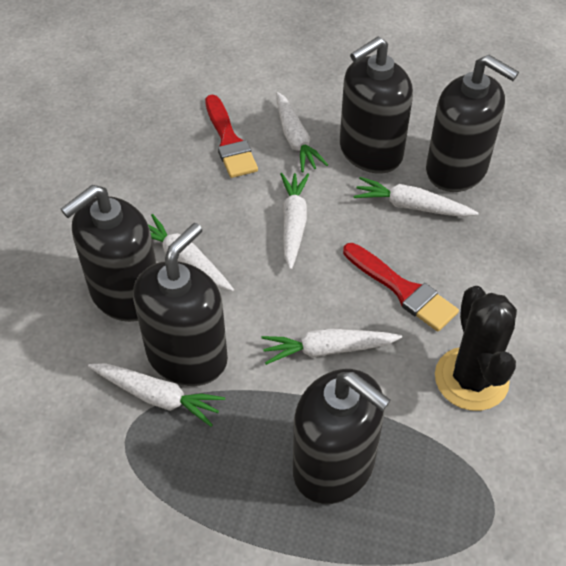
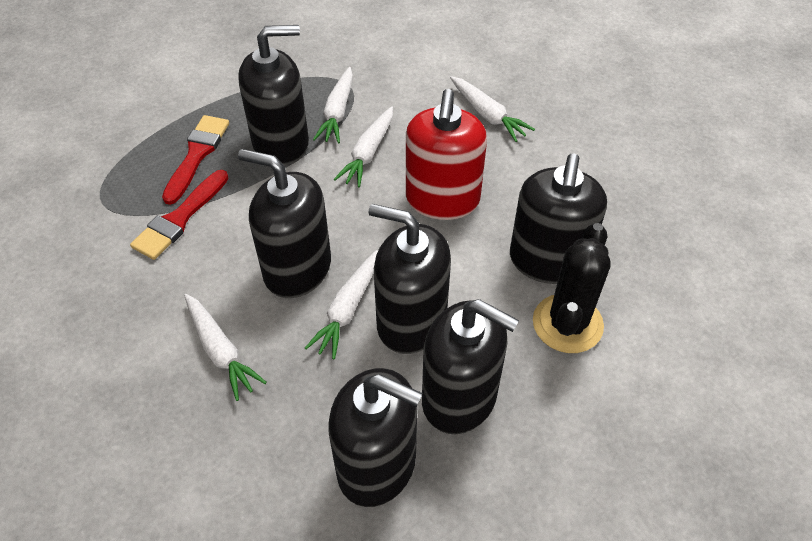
black soap dispenser: 5 -> 6
red soap dispenser: 0 -> 1
white carrot: 6 -> 5

